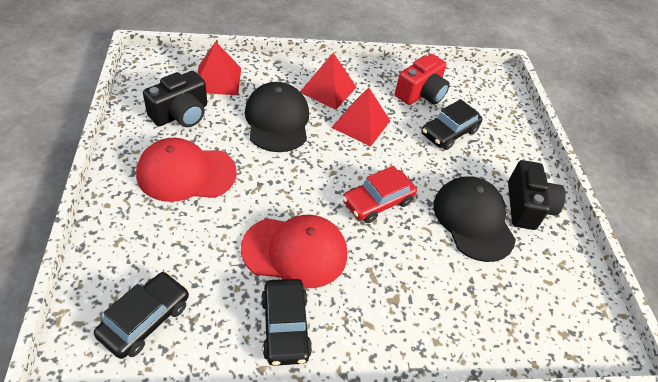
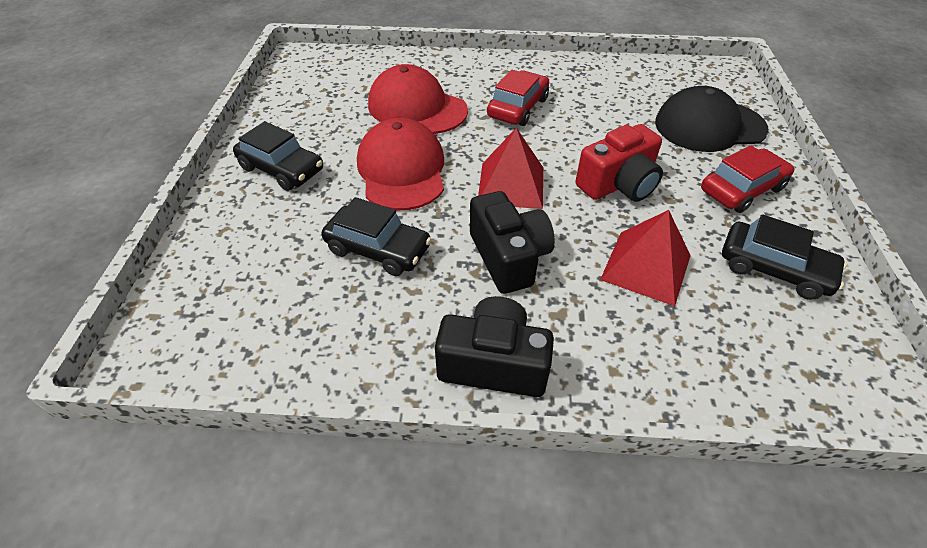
black cap: 2 -> 1
red car: 1 -> 2
red pyramid: 3 -> 2

